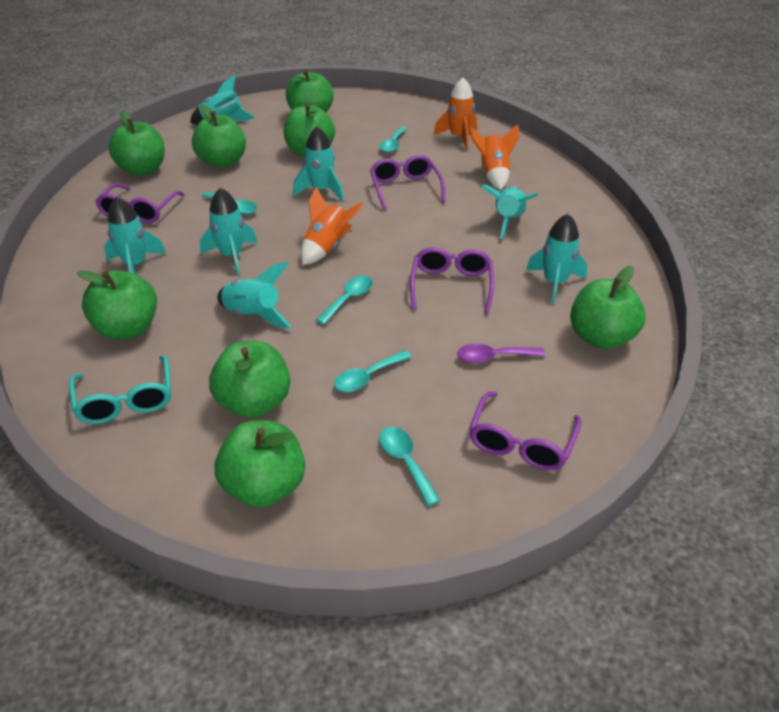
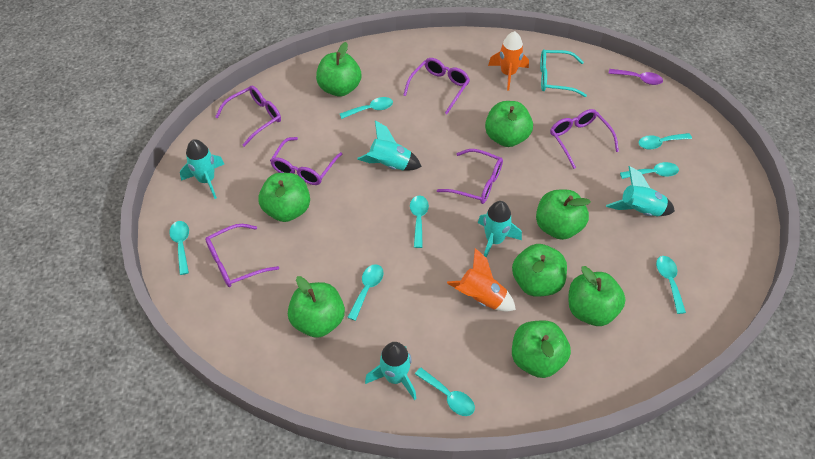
orange rocket: 3 -> 2
purple glasses: 4 -> 6
turquoise rocket: 7 -> 5
turquoise spoon: 5 -> 8

